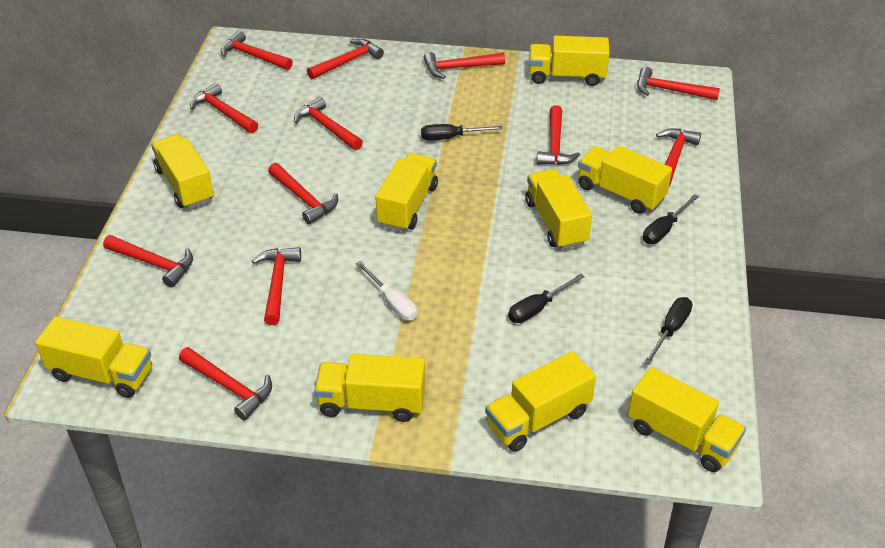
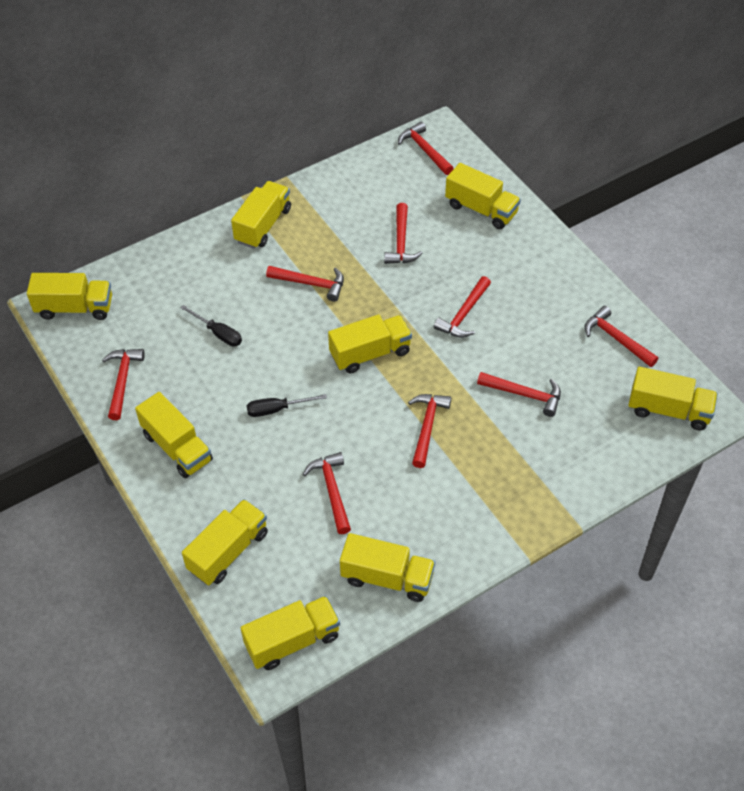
black screwdriver: 4 -> 2
red hammer: 12 -> 9
white screwdriver: 1 -> 0

